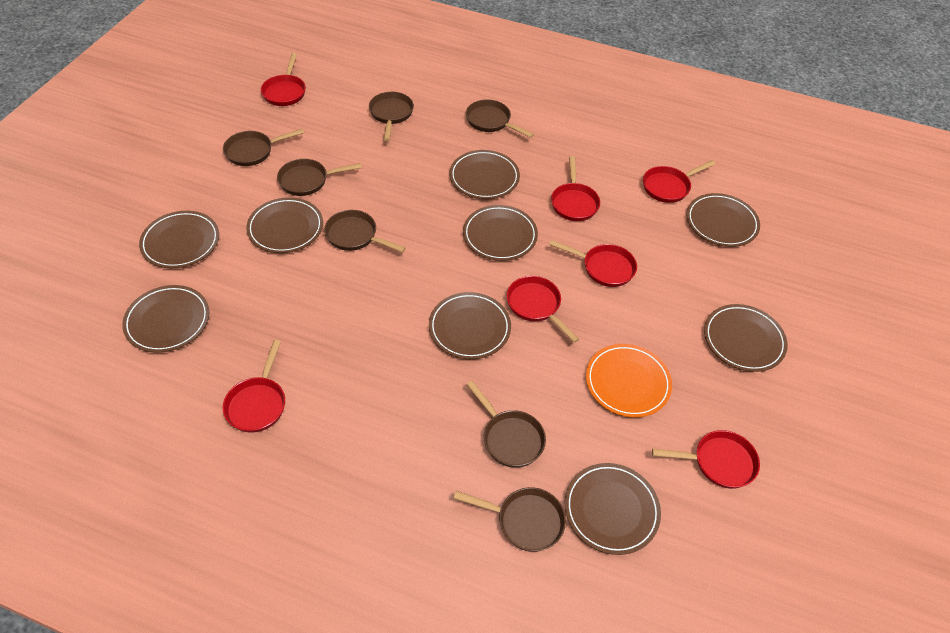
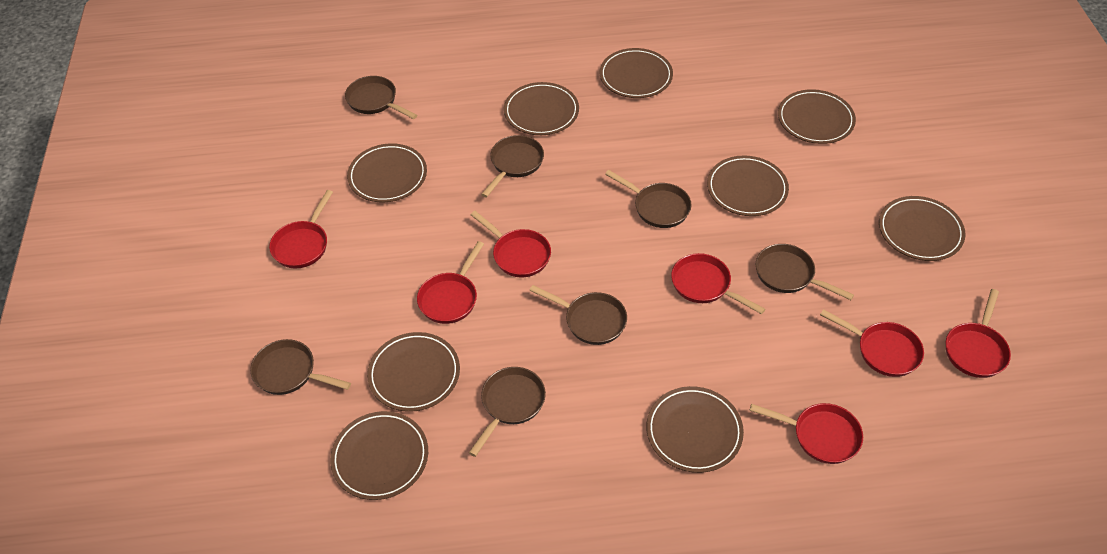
orange plate: 1 -> 0

